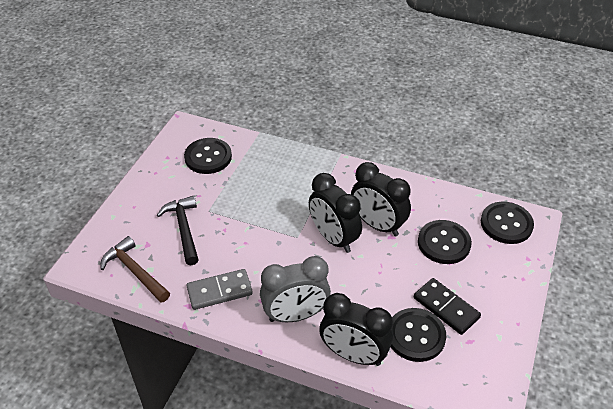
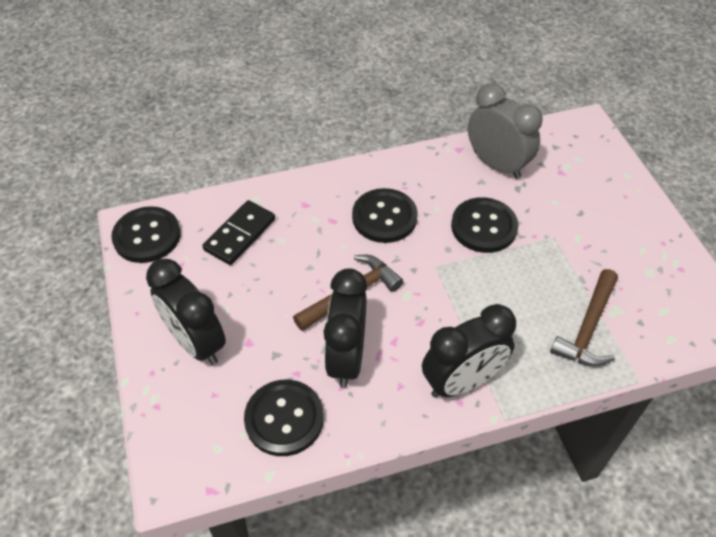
black hammer: 1 -> 0
brown hammer: 1 -> 2
grey domino: 1 -> 0

